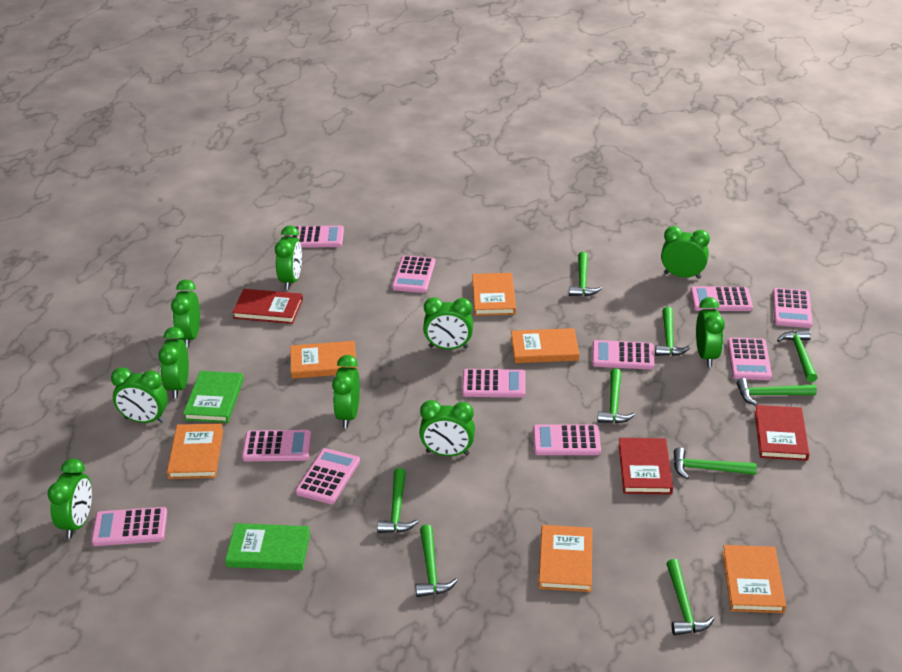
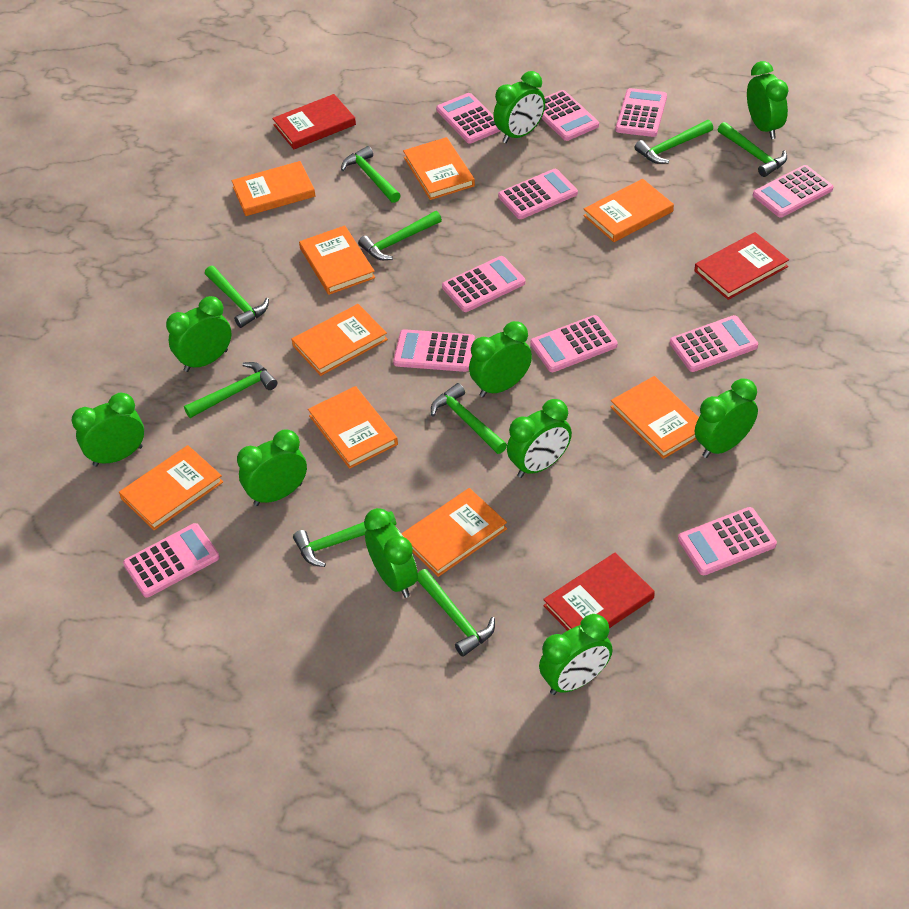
green book: 2 -> 0
orange book: 6 -> 9

